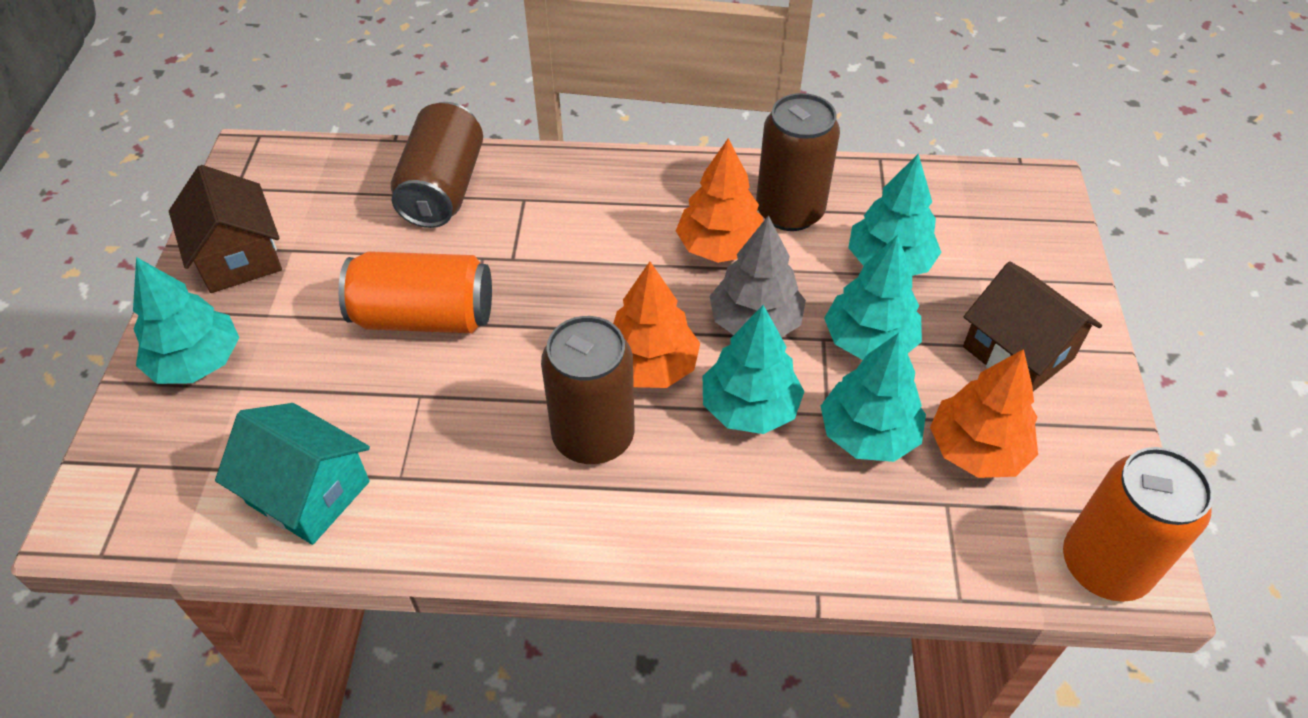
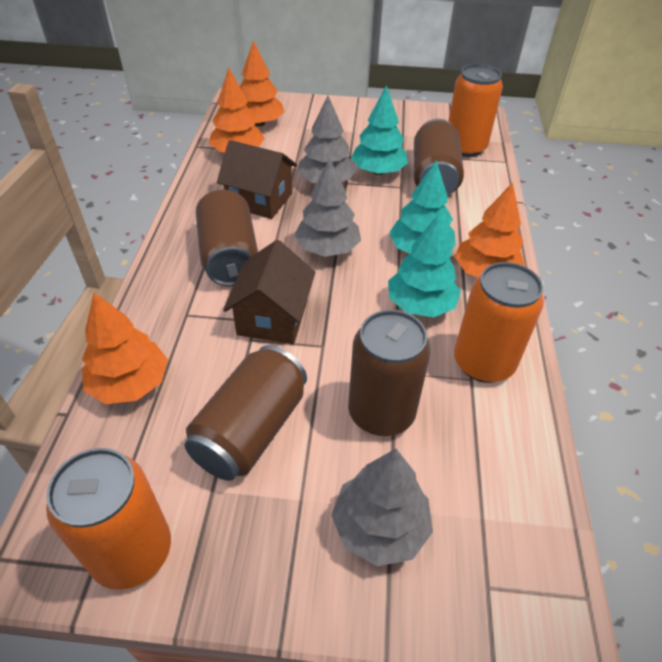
brown can: 3 -> 4
grey tree: 1 -> 3
orange can: 2 -> 3
orange tree: 3 -> 4
turquoise house: 1 -> 0
turquoise tree: 5 -> 3

